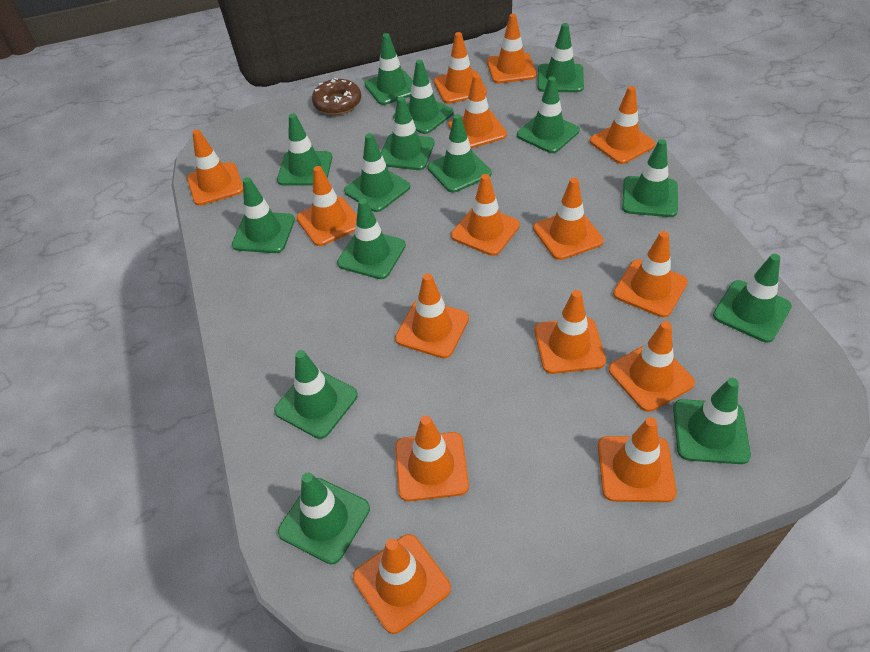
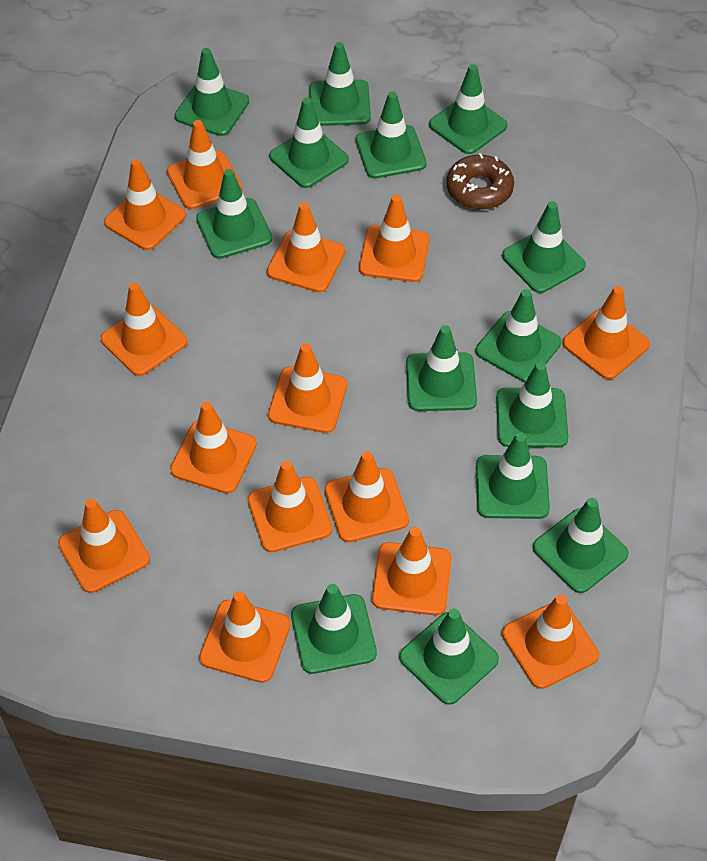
green traffic cone: 15 -> 14
orange traffic cone: 15 -> 14

